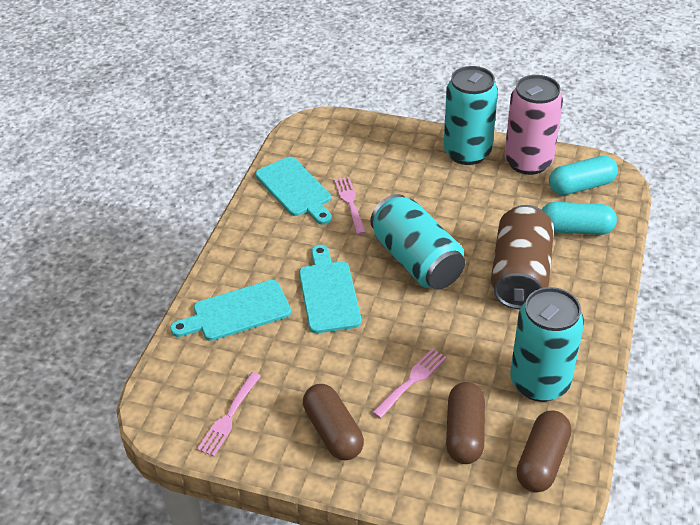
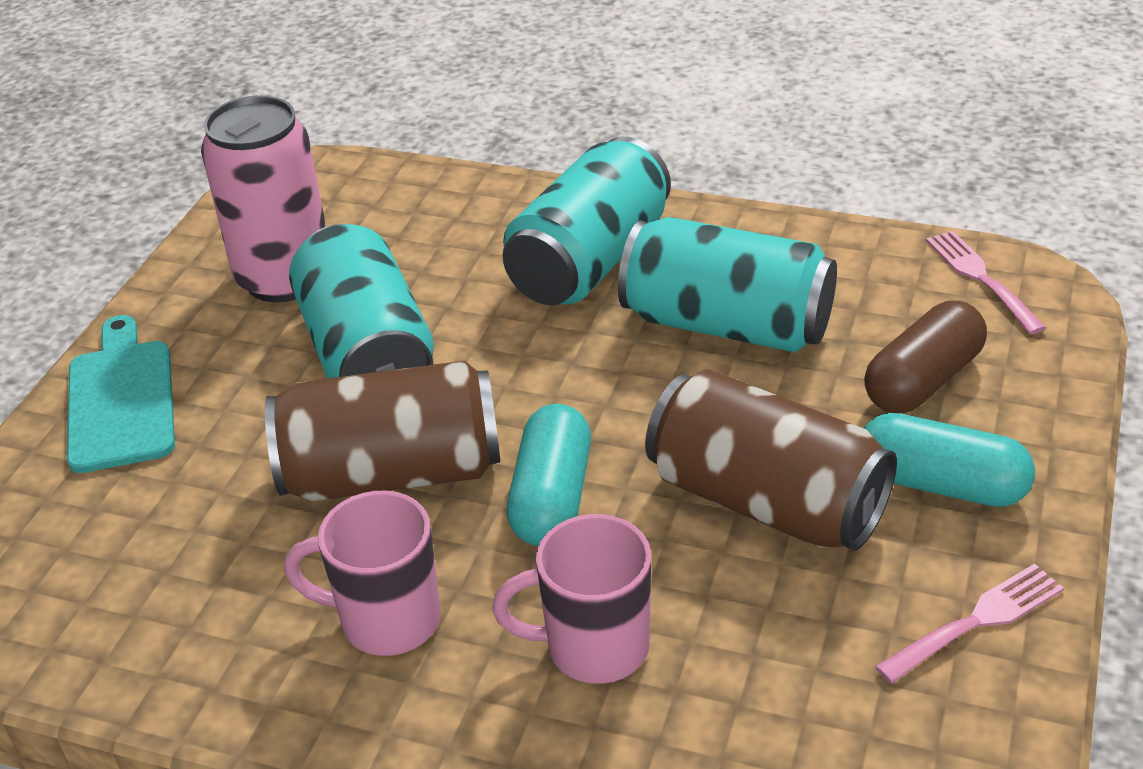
brown can: 1 -> 2
brown capsule: 3 -> 1
pink fork: 3 -> 2
pink mug: 0 -> 2
turquoise cutting board: 3 -> 1

